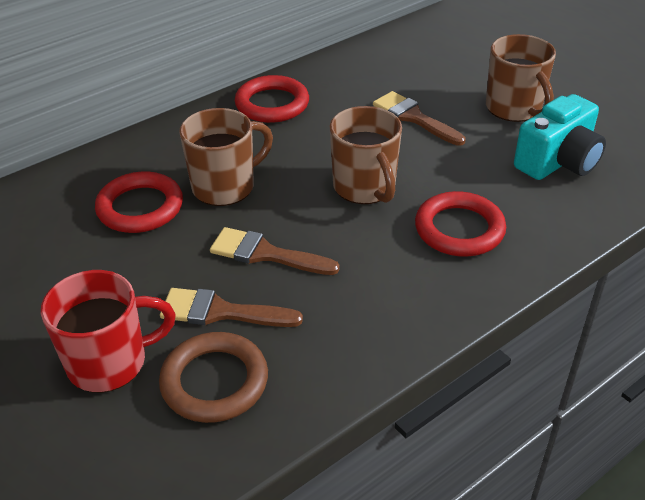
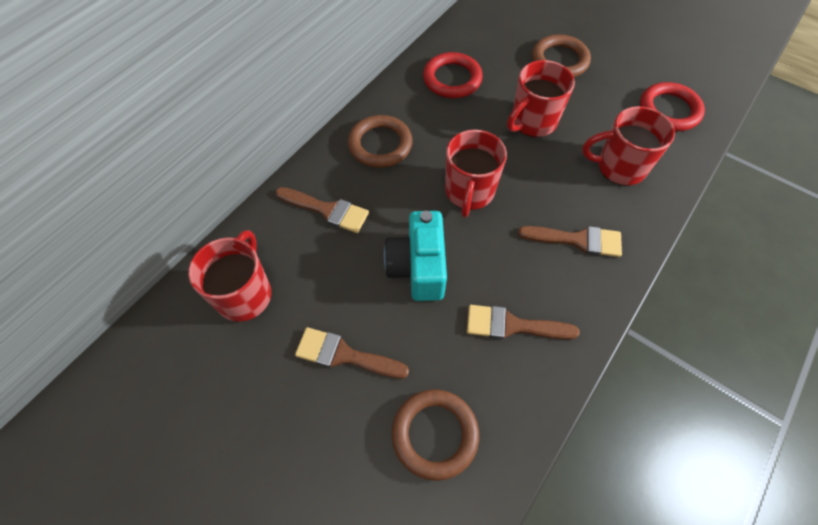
brown brush: 3 -> 4
brown mug: 3 -> 0
brown ring: 1 -> 3
red mug: 1 -> 4
red ring: 3 -> 2

